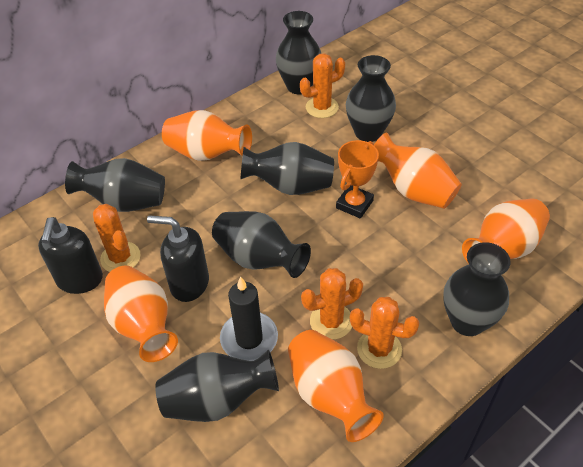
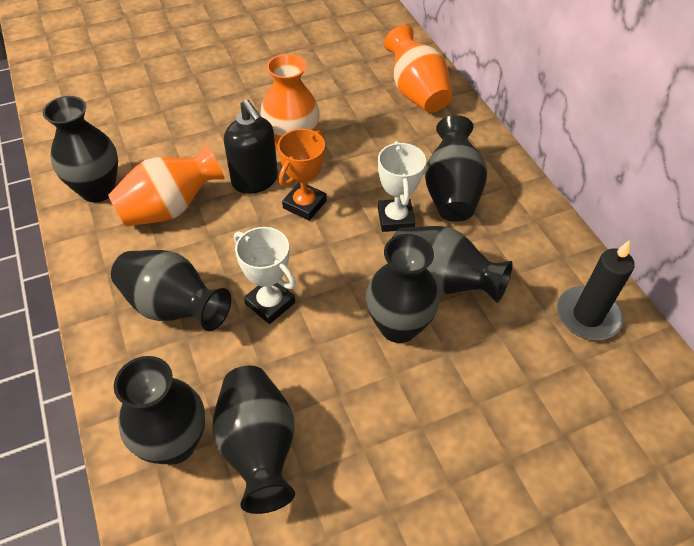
black soap dispenser: 2 -> 1
orange cactus: 4 -> 0
orange vase: 5 -> 3
white trophy: 0 -> 2

